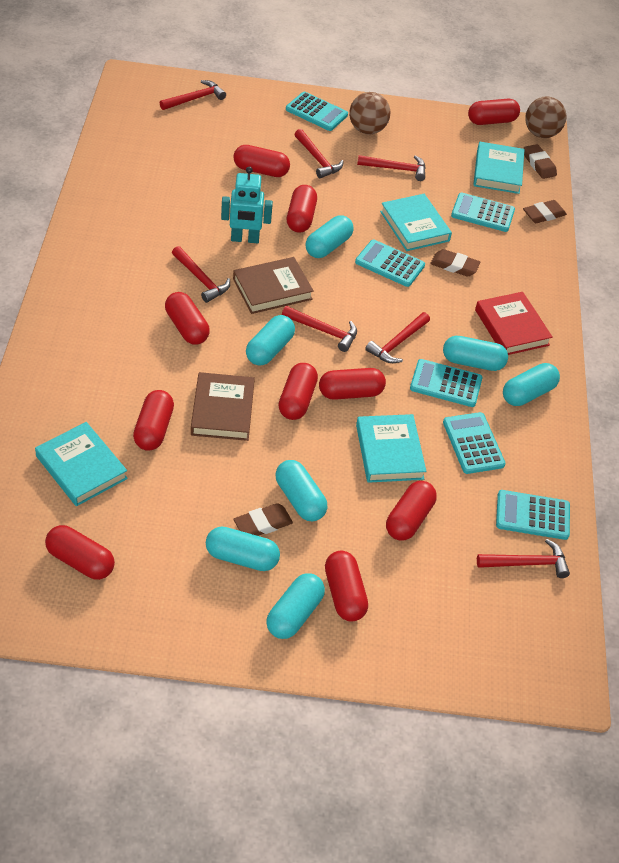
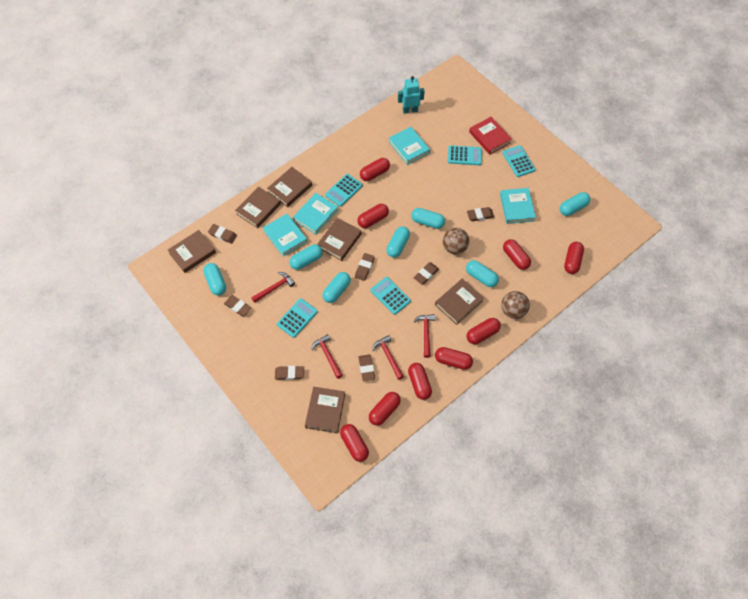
brown book: 2 -> 6
brown eraser: 4 -> 7
red capsule: 10 -> 9
red hammer: 7 -> 4
turquoise calculator: 6 -> 5

